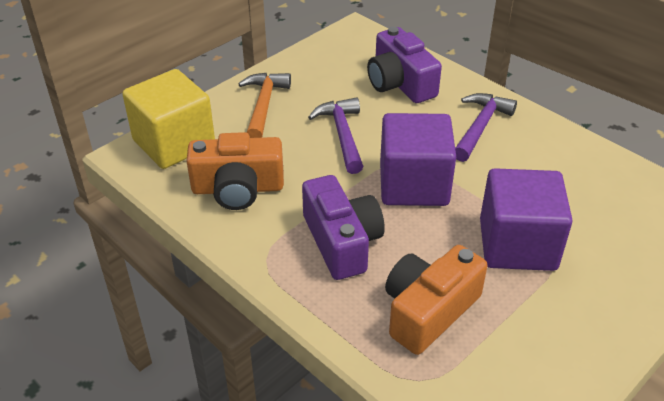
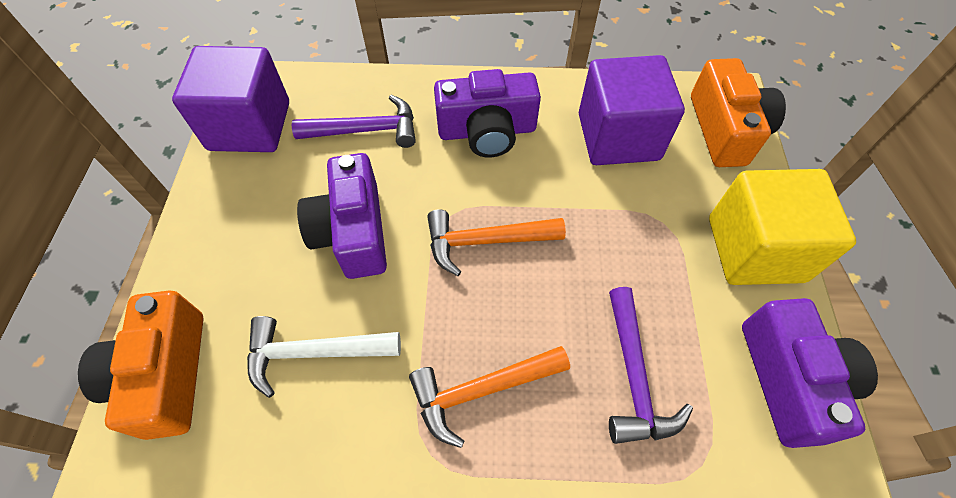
orange hammer: 1 -> 2
purple camera: 2 -> 3
white hammer: 0 -> 1

